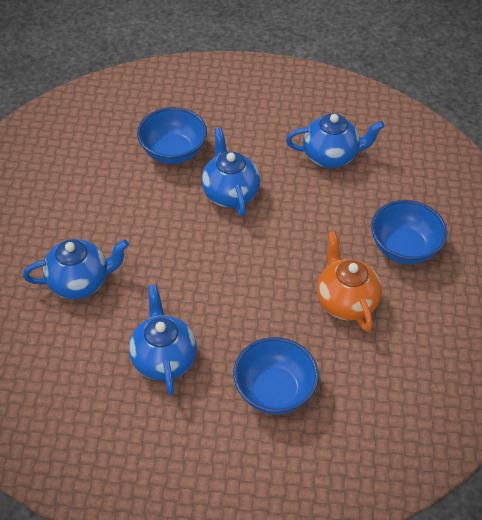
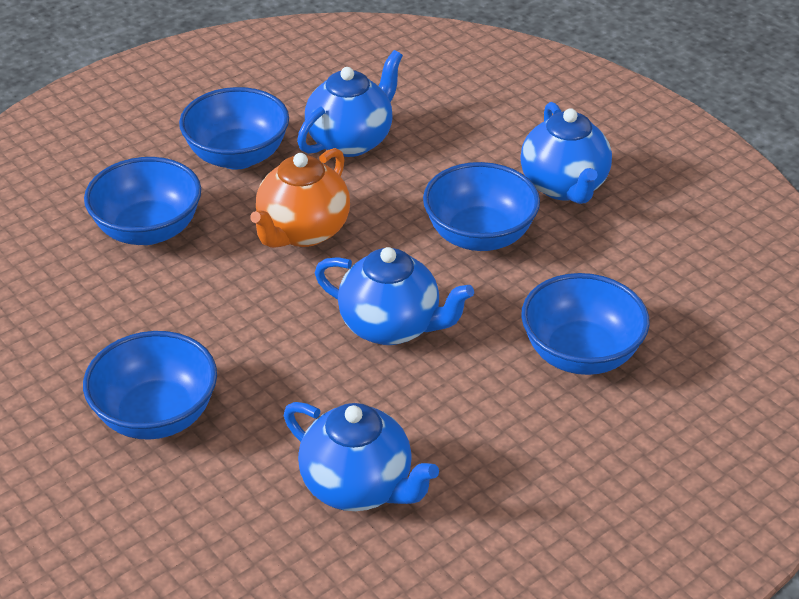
blue bowl: 3 -> 5

